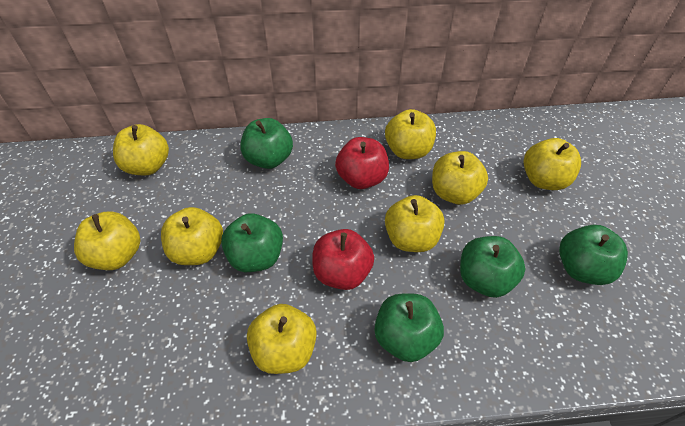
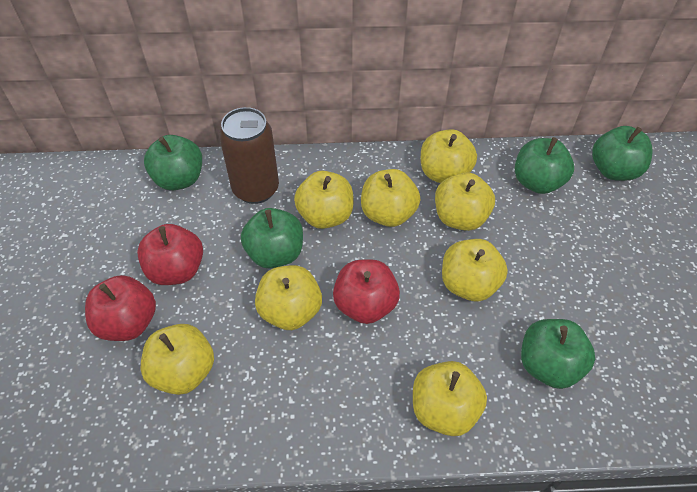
brown can: 0 -> 1
red apple: 2 -> 3

